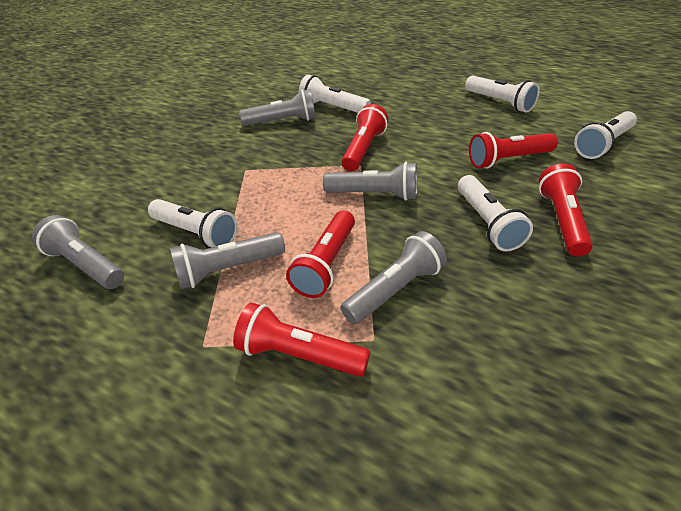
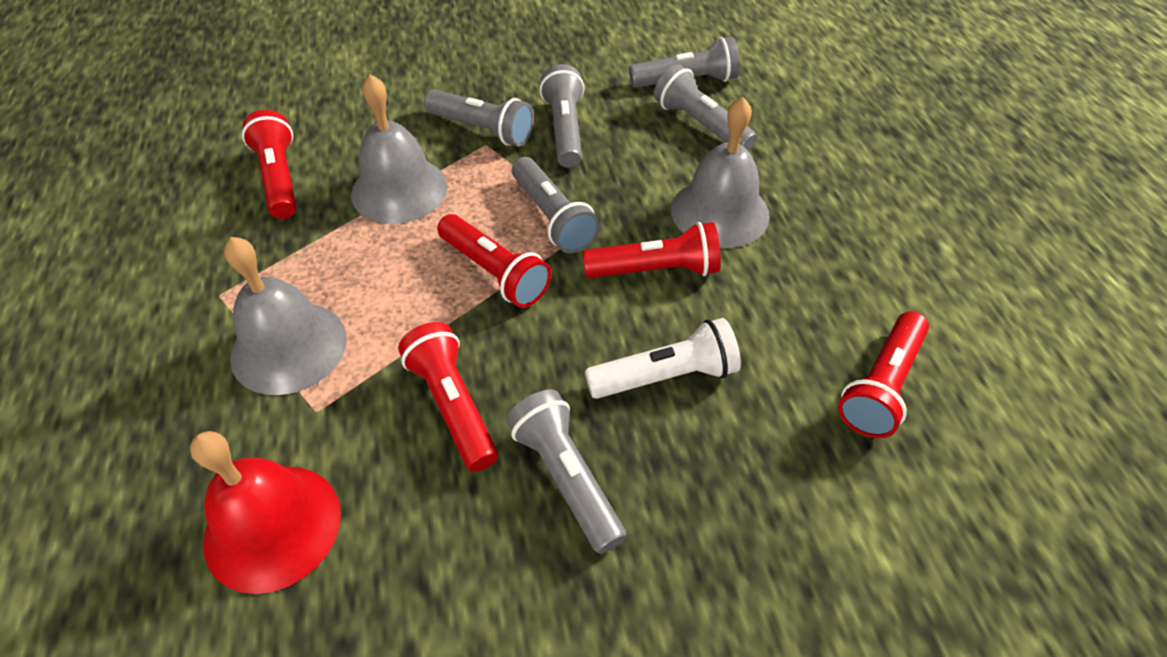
grey bell: 0 -> 3
grey flashlight: 5 -> 6
red bell: 0 -> 1
white flashlight: 5 -> 1

